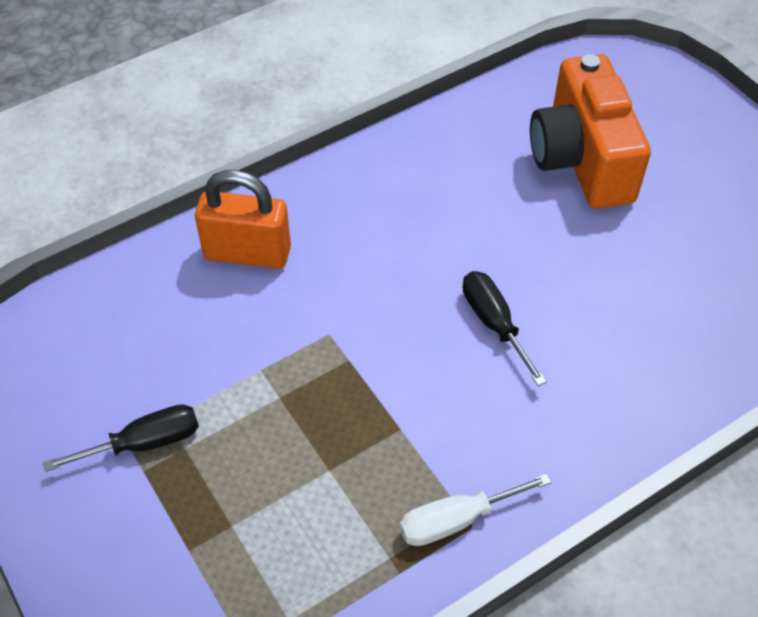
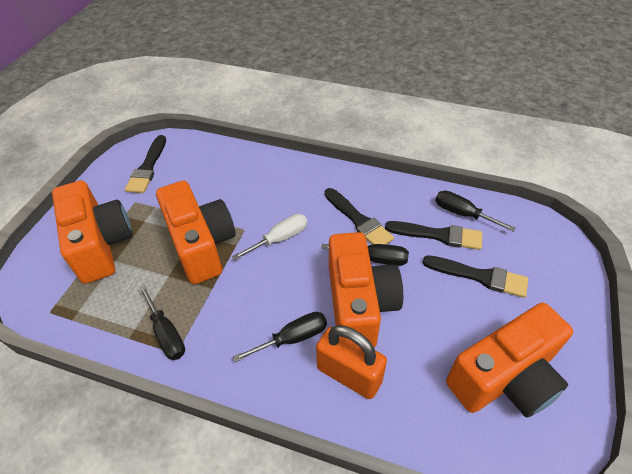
black brush: 0 -> 4
black screwdriver: 2 -> 4
orange camera: 1 -> 4

